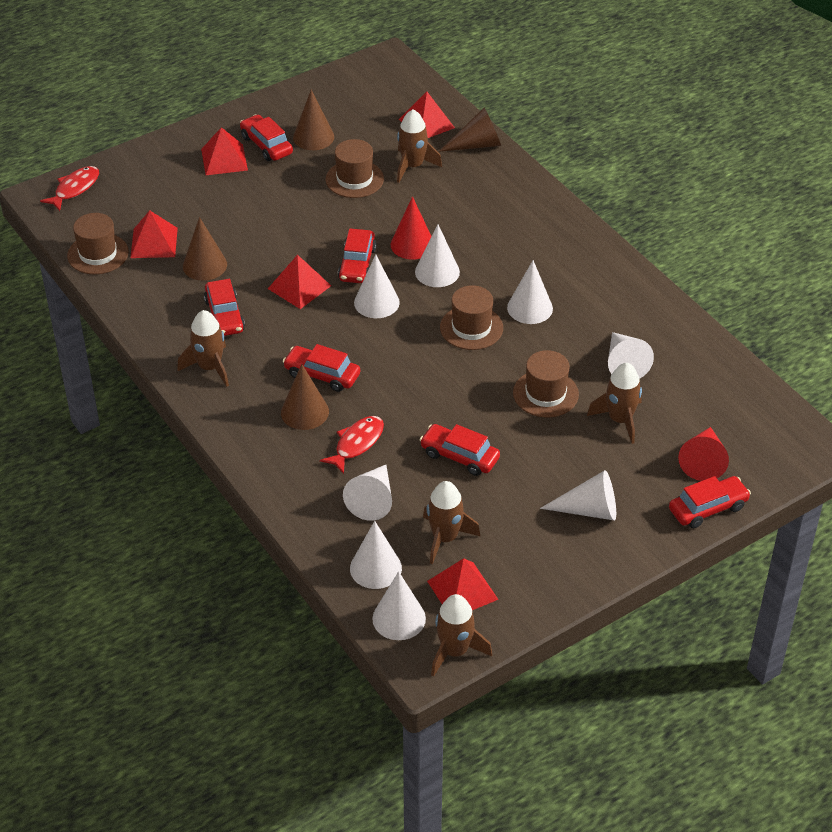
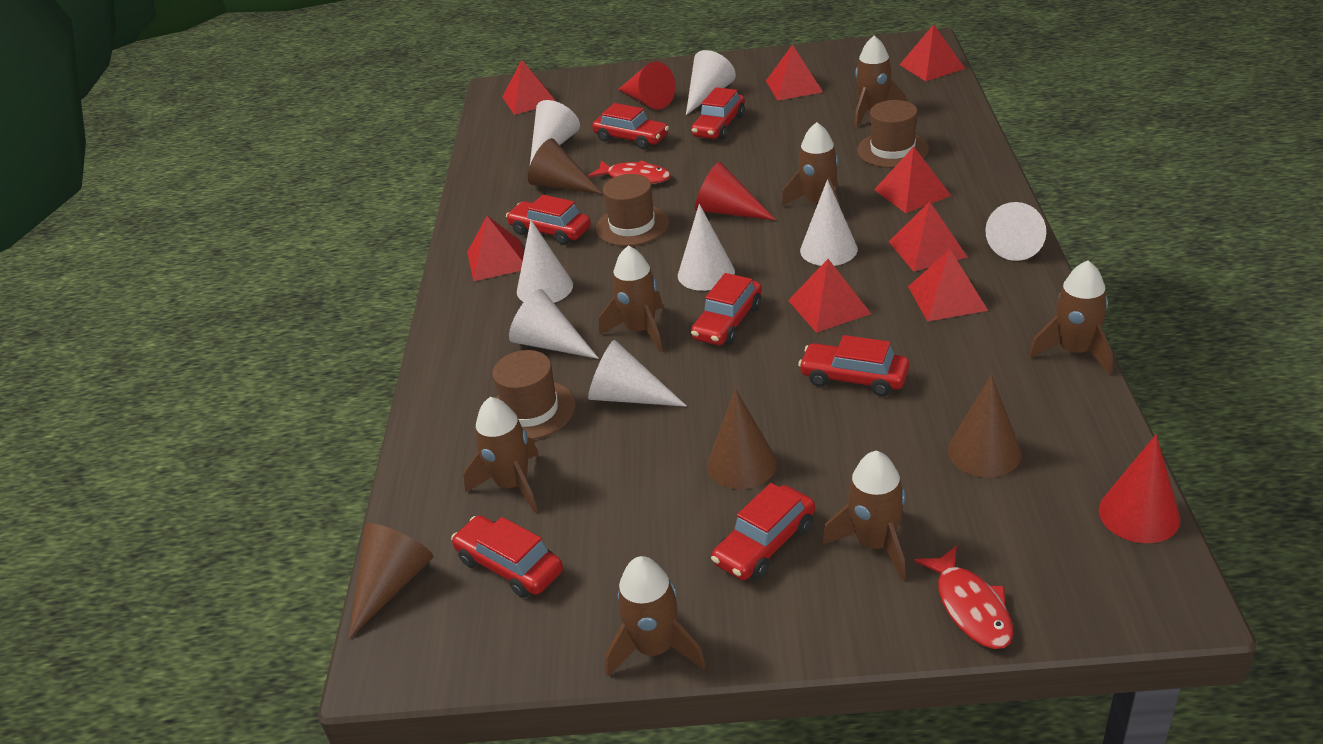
brown hat: 4 -> 3
brown rocket: 5 -> 7
red car: 6 -> 7
red cone: 2 -> 3
red pyramid: 5 -> 8

